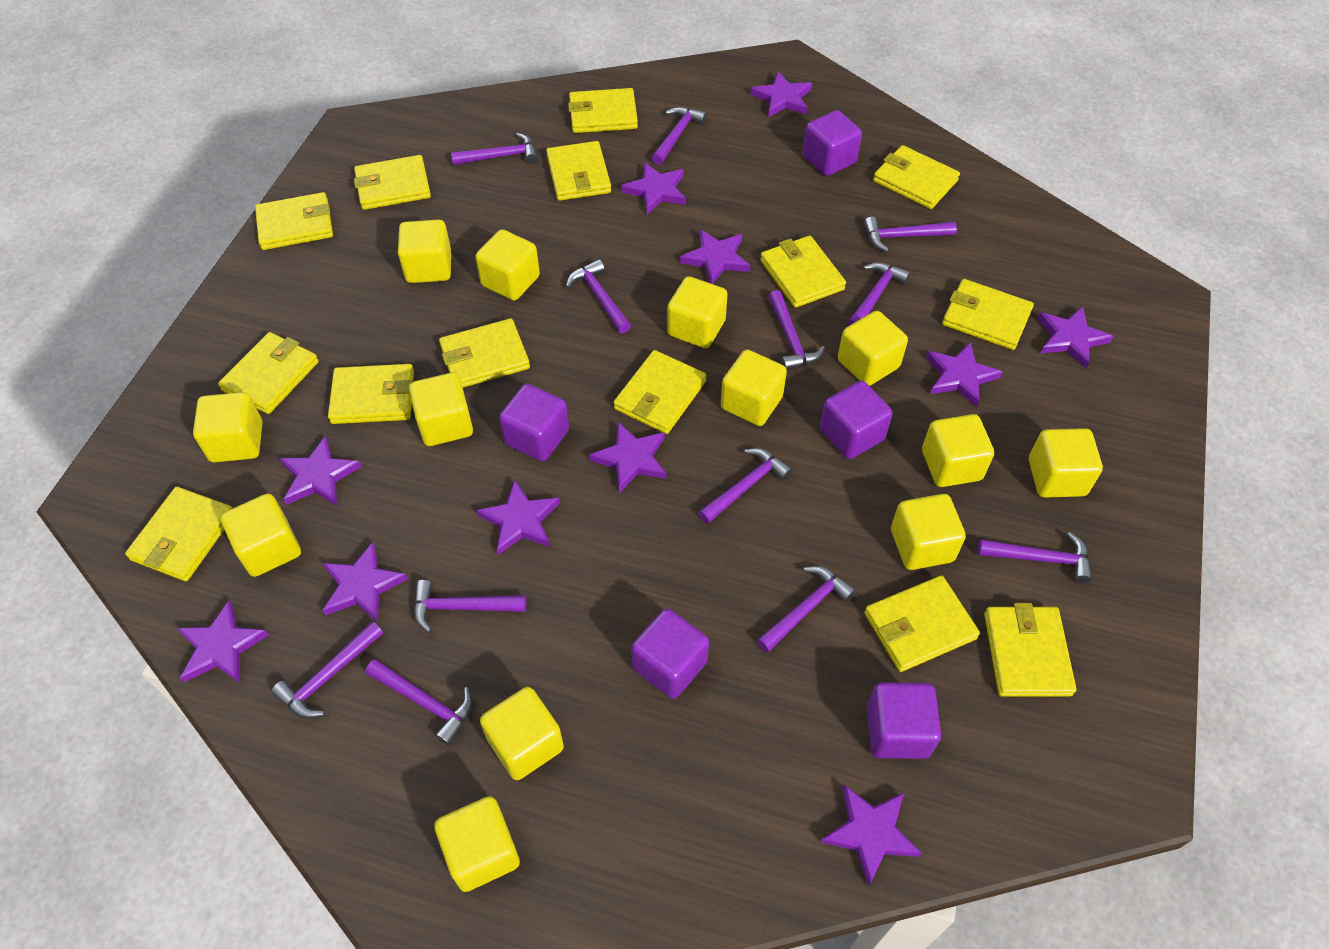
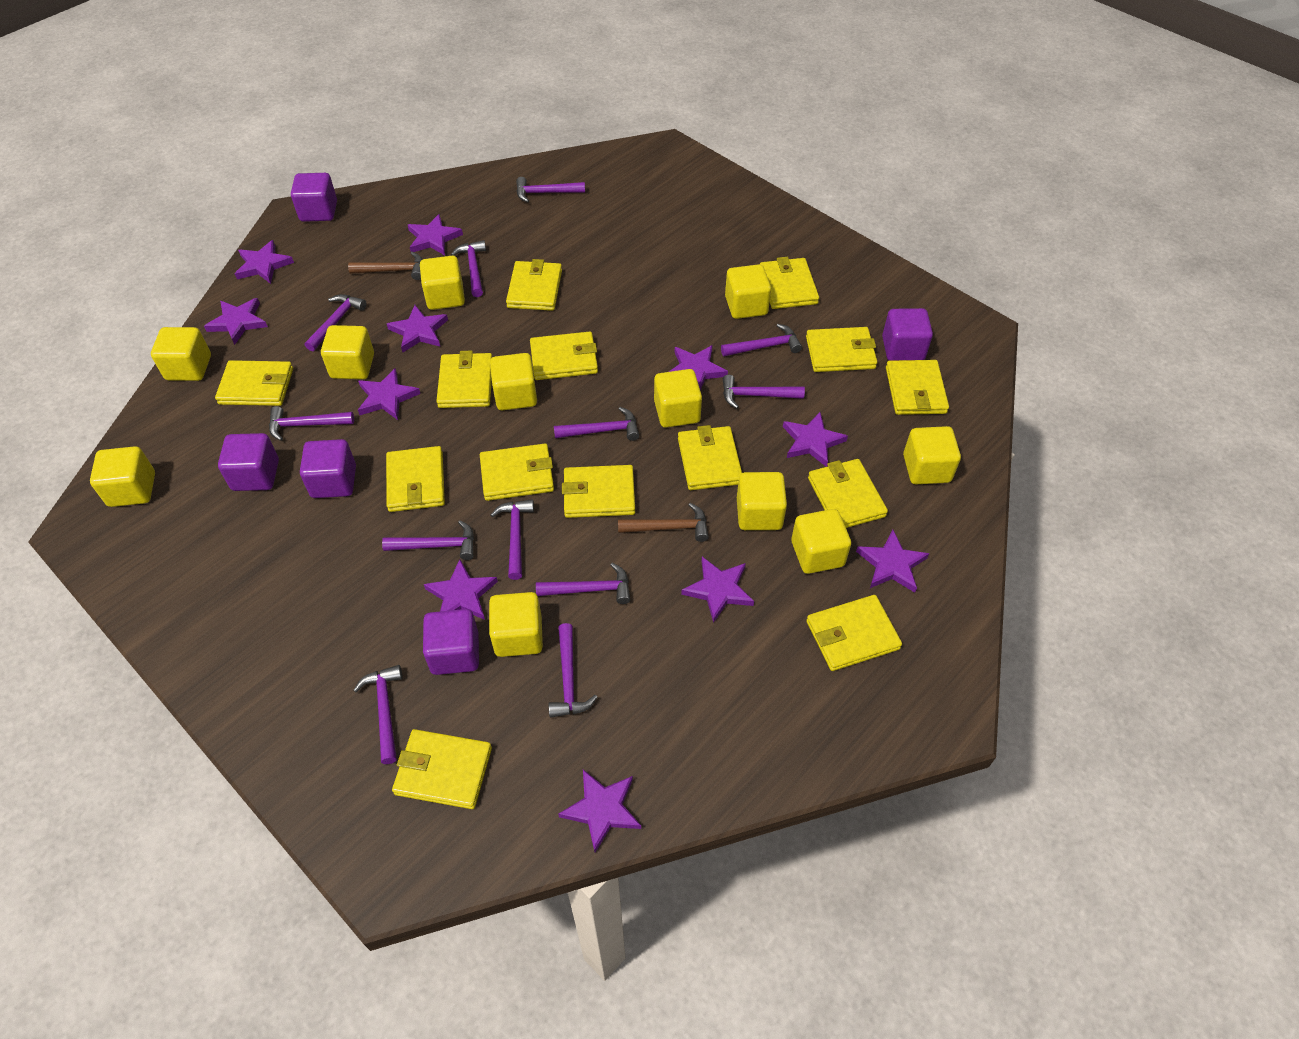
brown hammer: 0 -> 2
yellow cube: 13 -> 11

